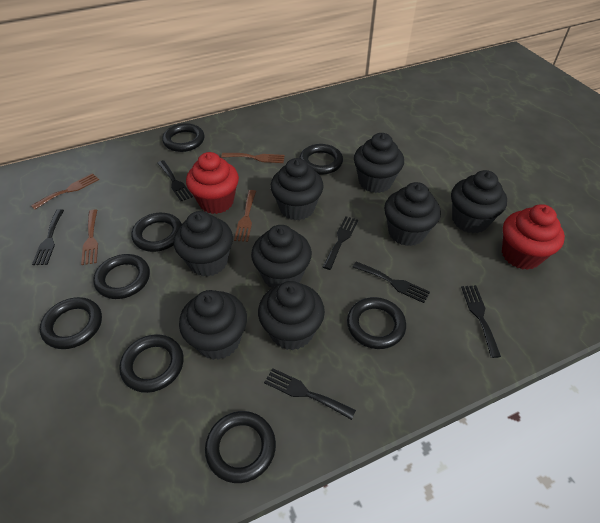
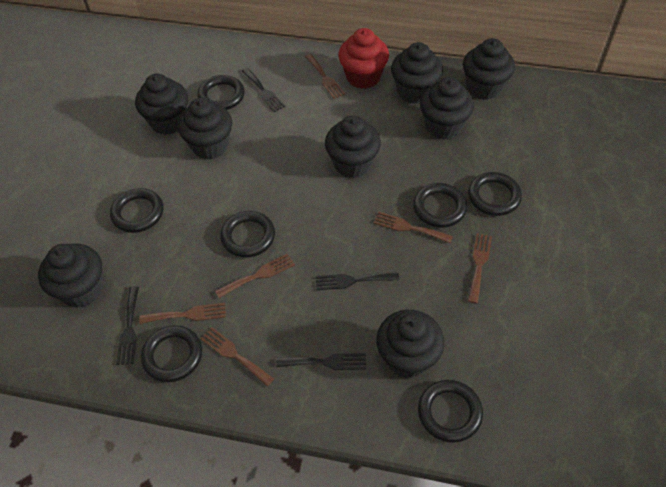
black fork: 6 -> 4
black ring: 8 -> 7
brown fork: 4 -> 6
red cupcake: 2 -> 1

